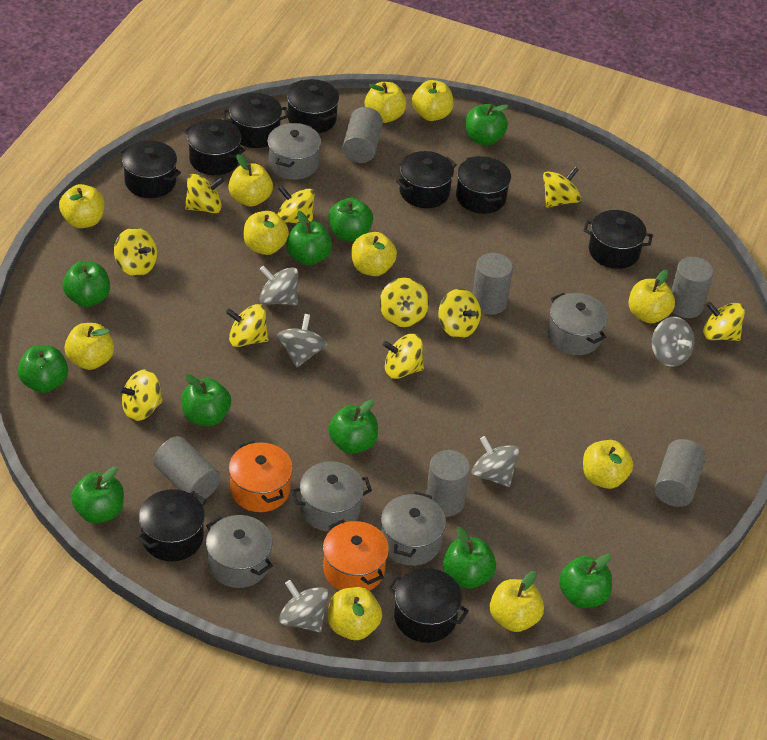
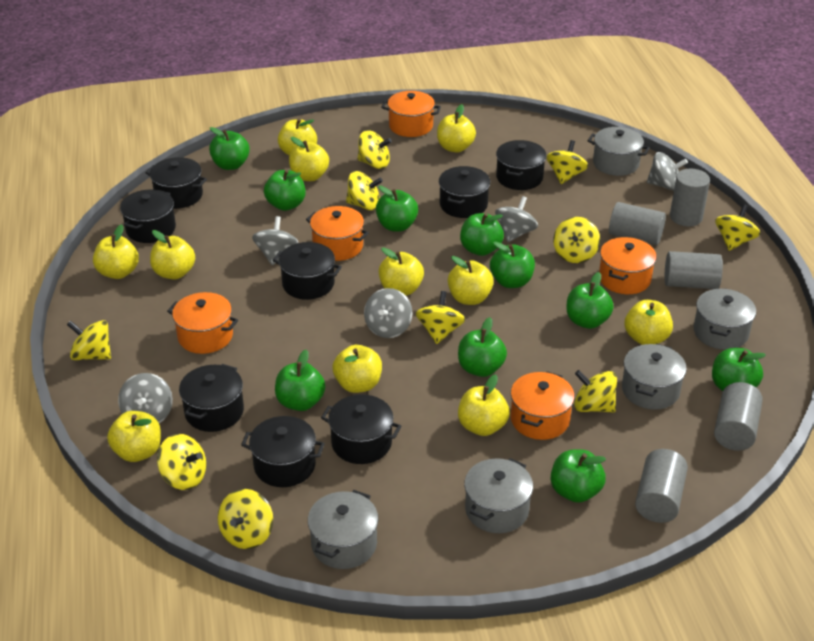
black pot: 9 -> 8
grey cylinder: 6 -> 5
orange pot: 2 -> 5

